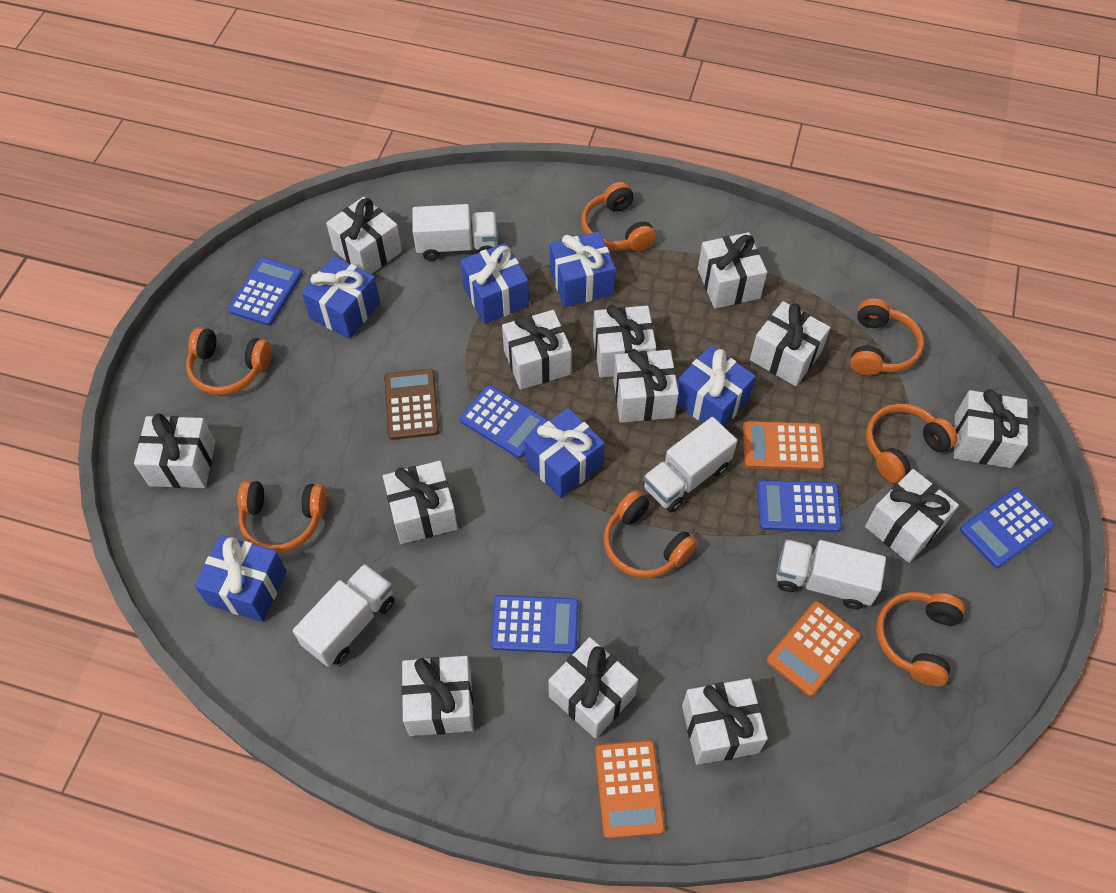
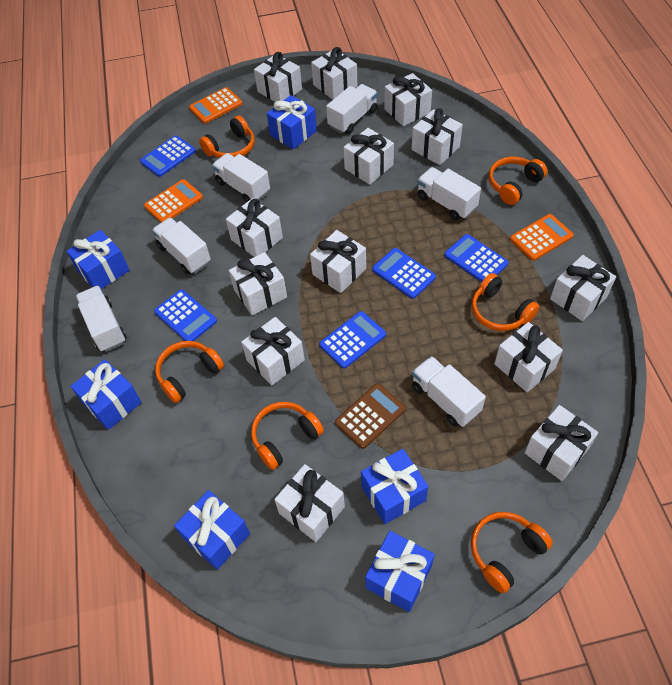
orange headphones: 7 -> 6
white truck: 4 -> 6

